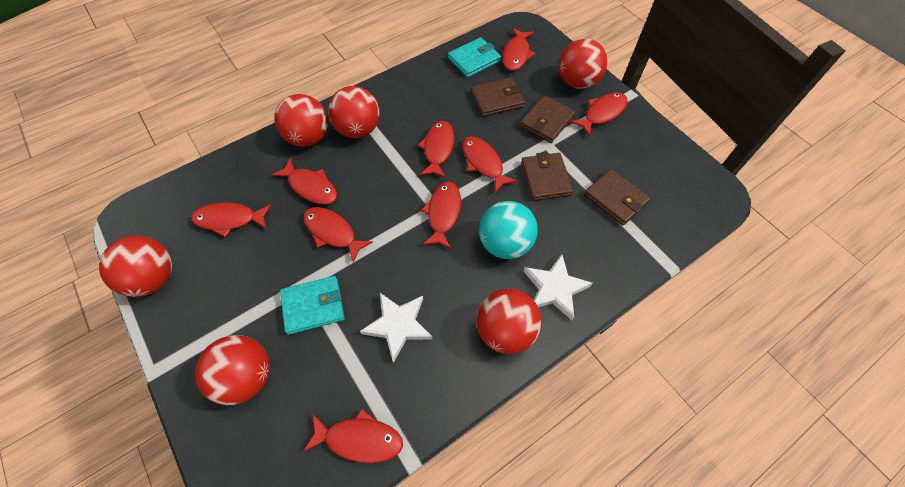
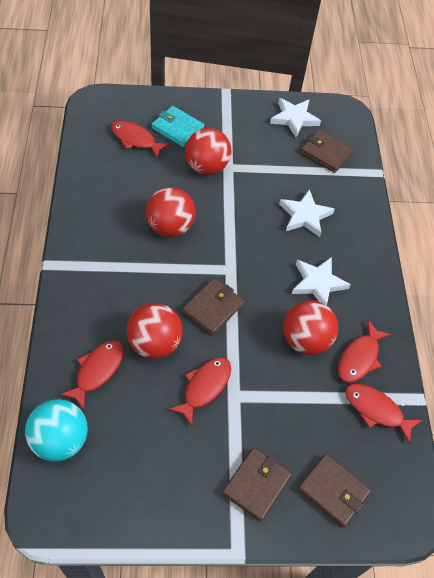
red ball: 6 -> 4
red fish: 9 -> 5
turquoise wallet: 2 -> 1
white star: 2 -> 3

